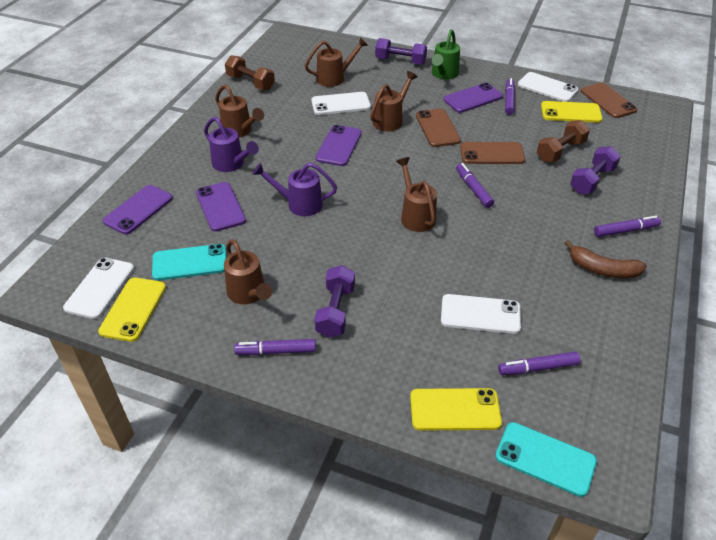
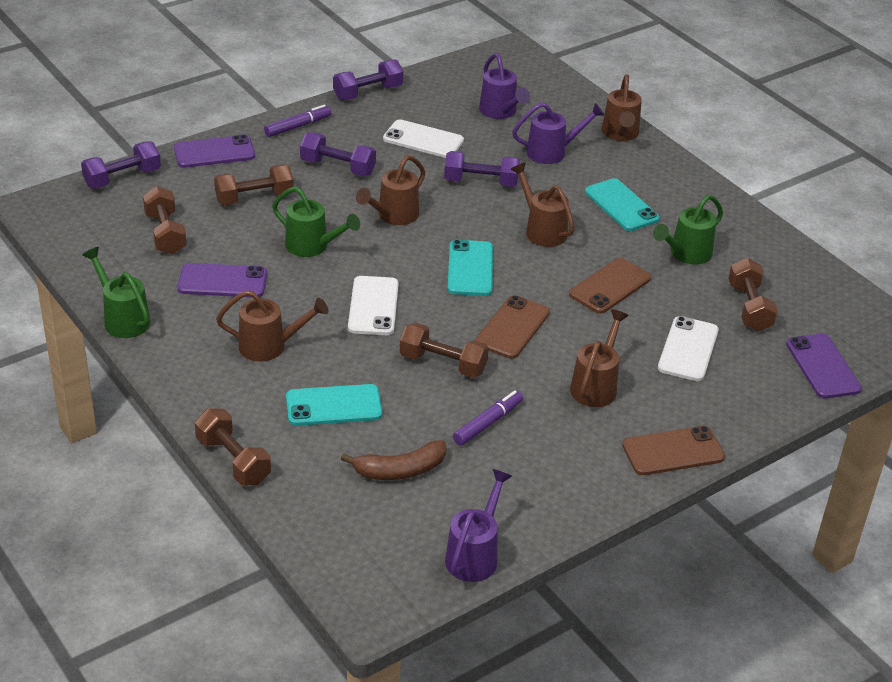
brown dumbbell: 2 -> 5
green watering can: 1 -> 3
purple dumbbell: 3 -> 4
purple marker: 5 -> 2
purple phone: 4 -> 3
purple watering can: 2 -> 3
turquoise phone: 2 -> 3
white phone: 4 -> 3
yellow phone: 3 -> 0

